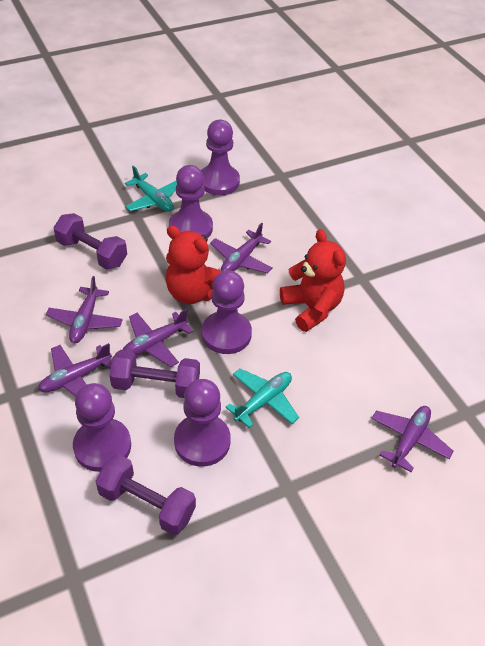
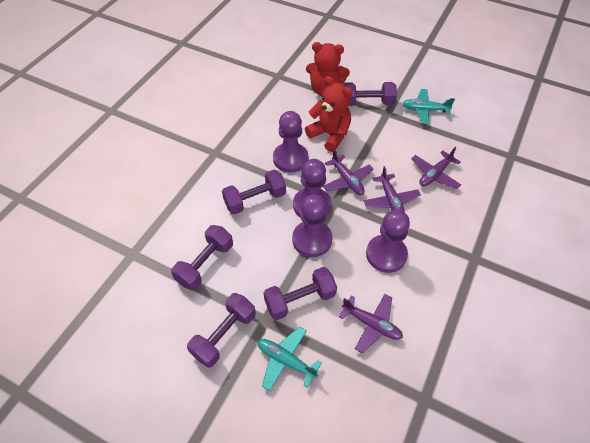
purple dumbbell: 3 -> 5
purple pawn: 5 -> 4
purple plane: 5 -> 4

